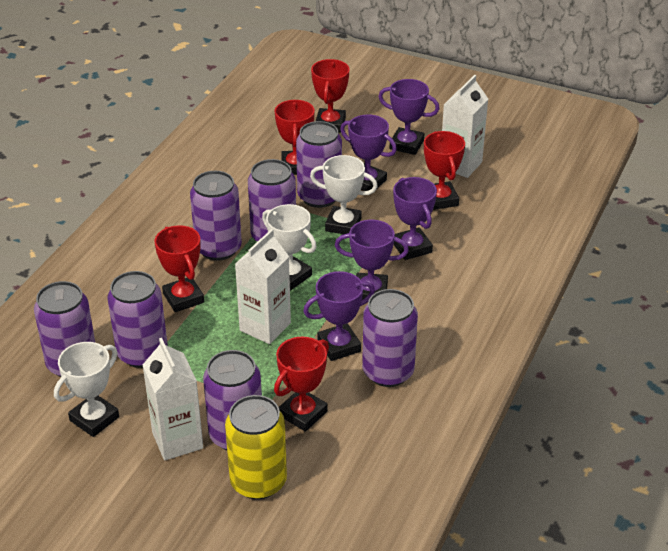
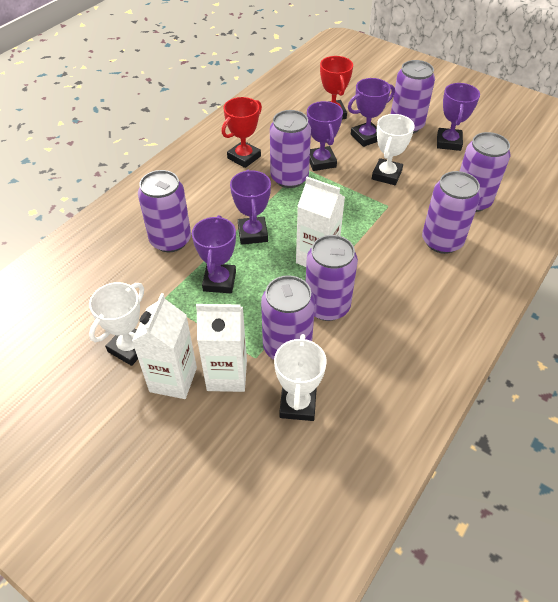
red trophy: 5 -> 2
yellow can: 1 -> 0

